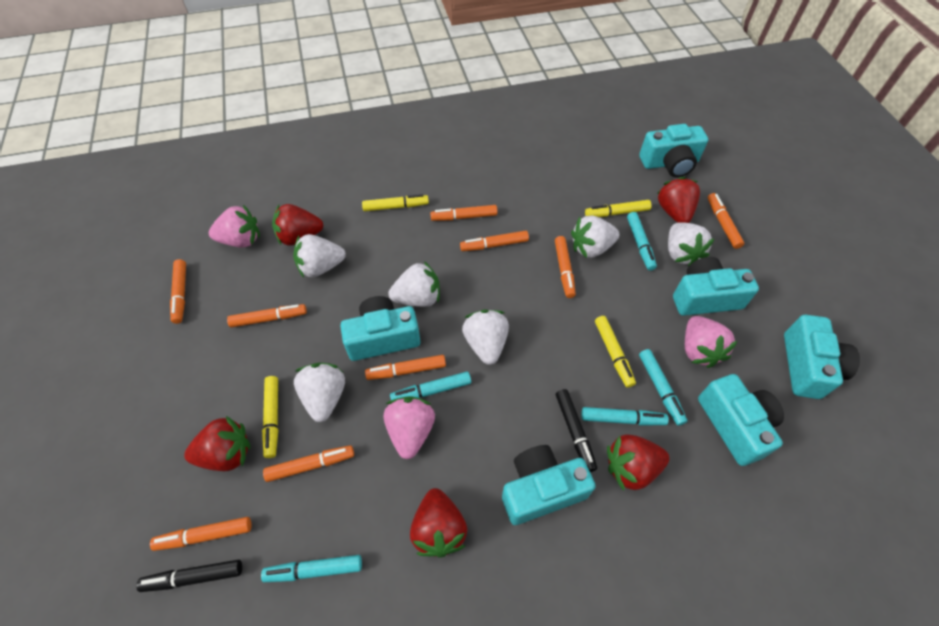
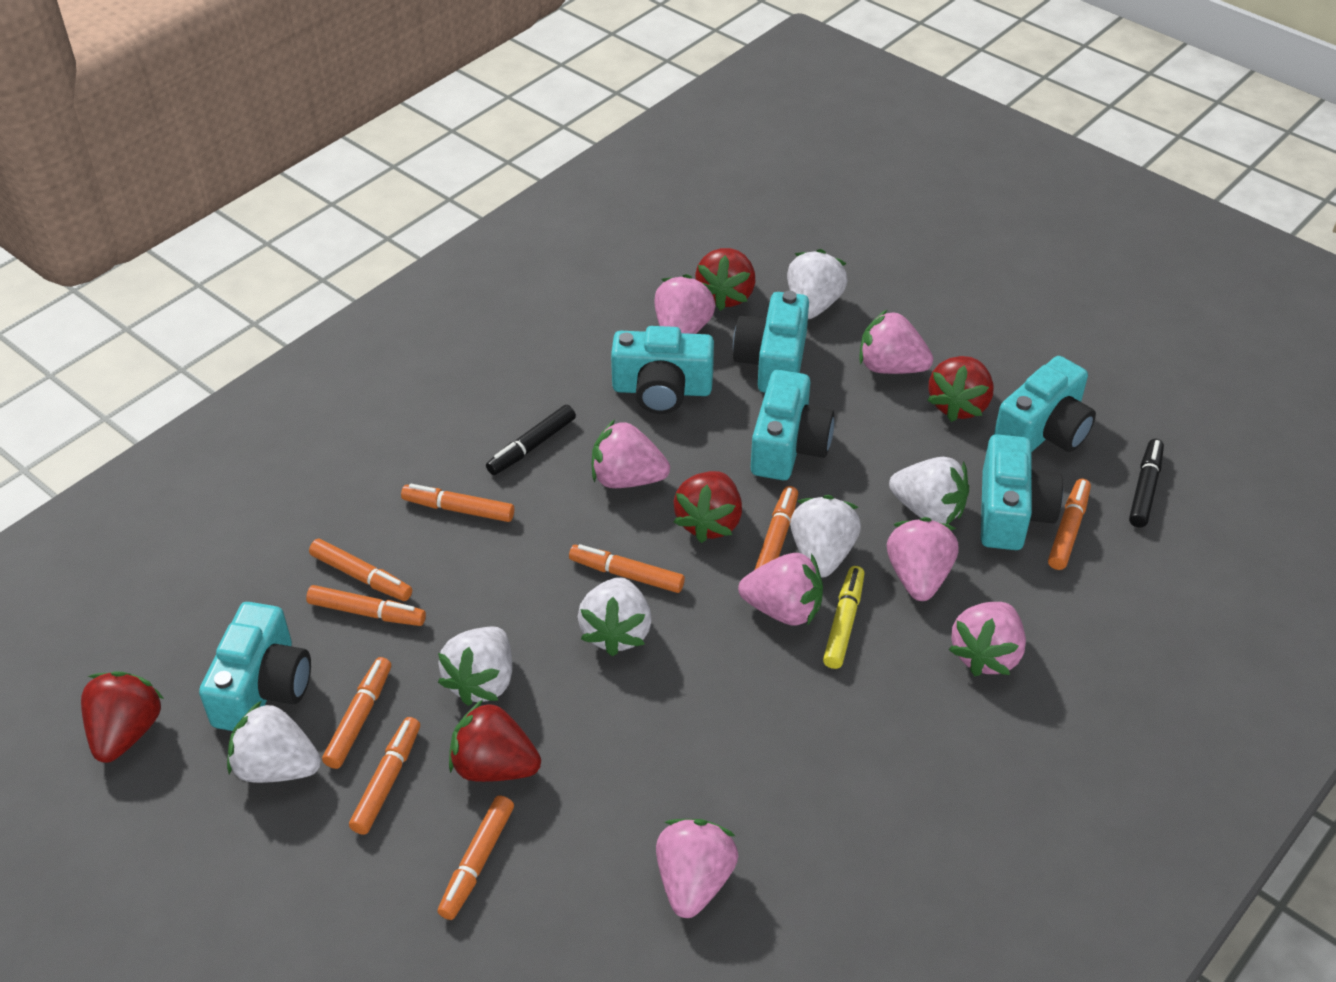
pink strawberry: 3 -> 7
turquoise marker: 5 -> 0
yellow marker: 4 -> 1

